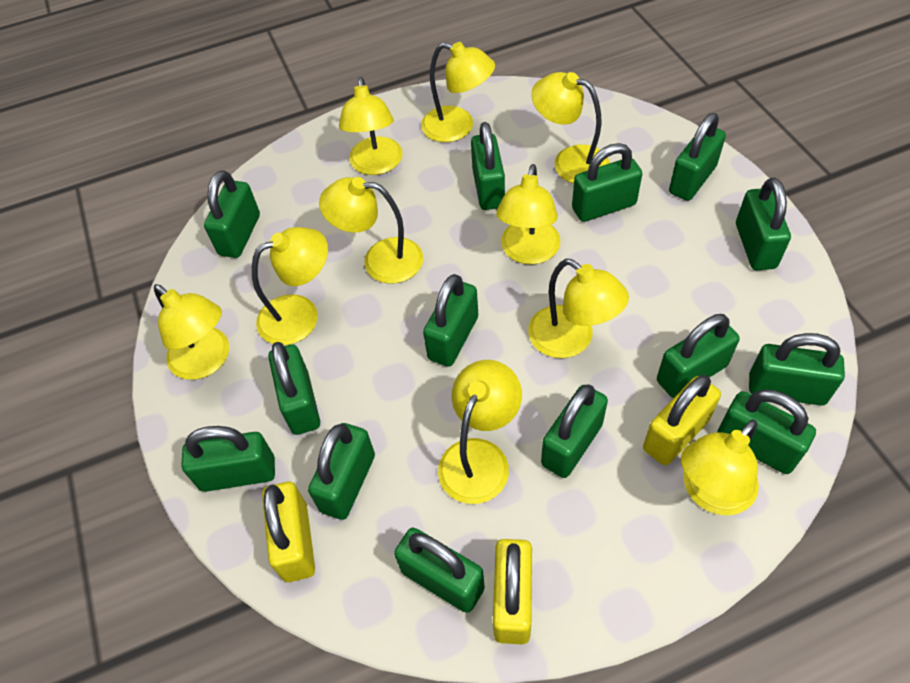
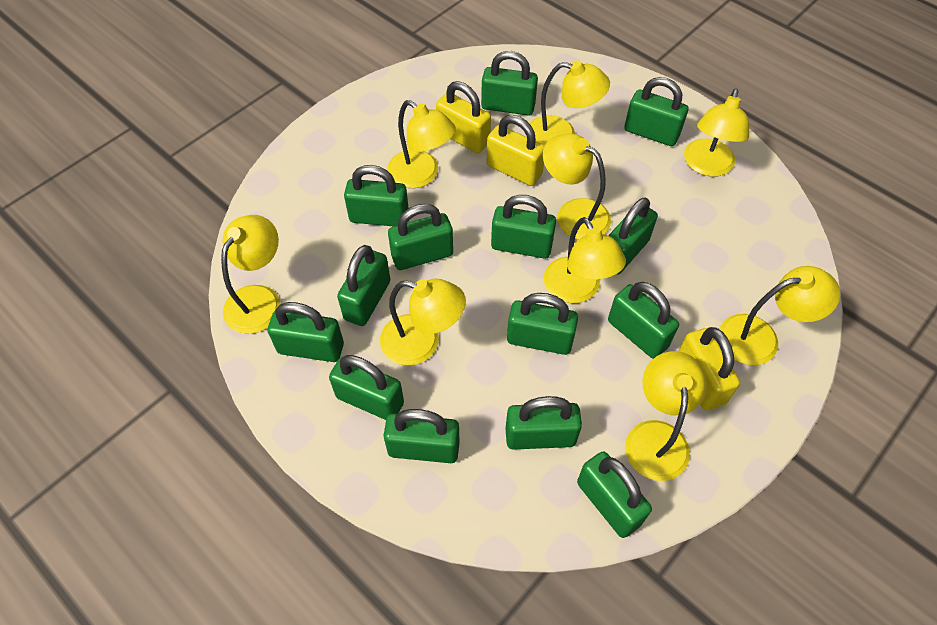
yellow lamp: 10 -> 9

